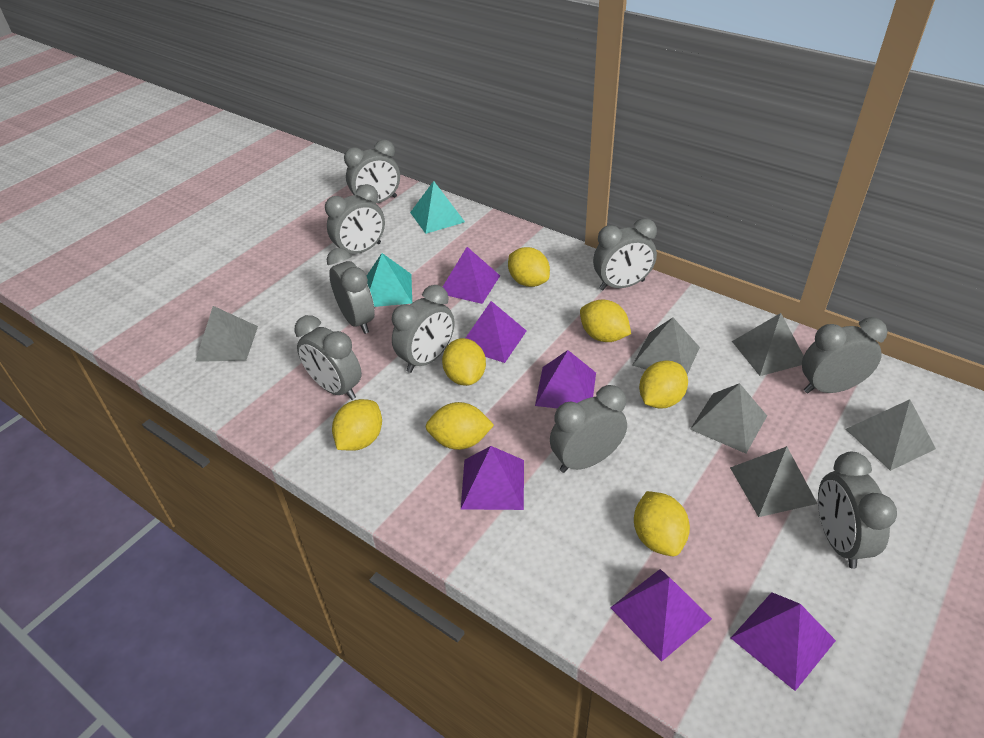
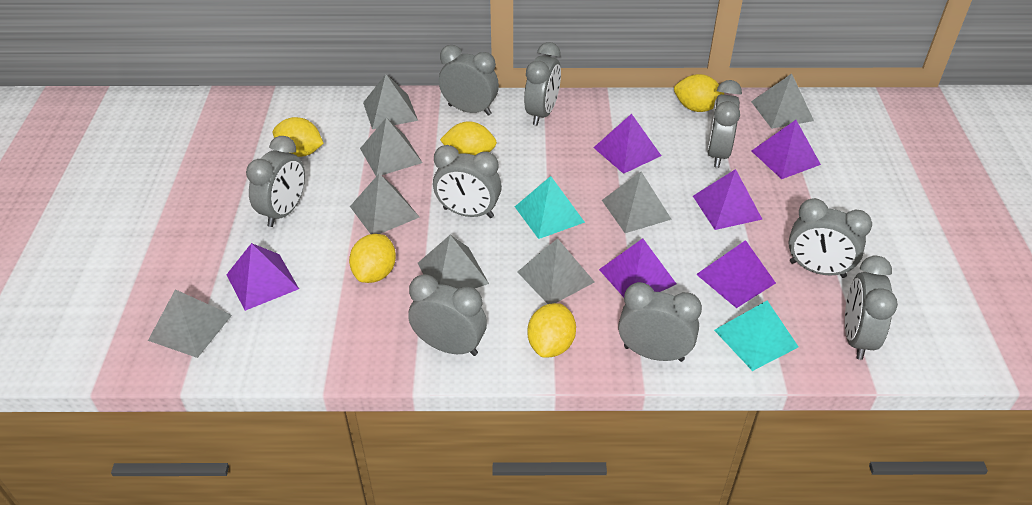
grey pyramid: 6 -> 8
yellow lemon: 7 -> 5

